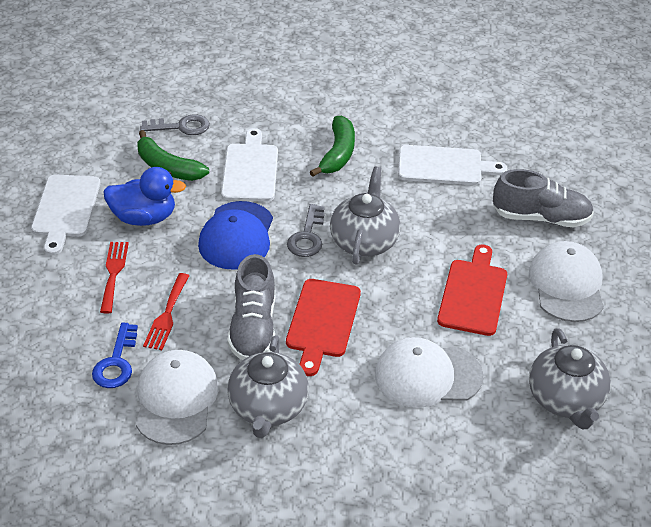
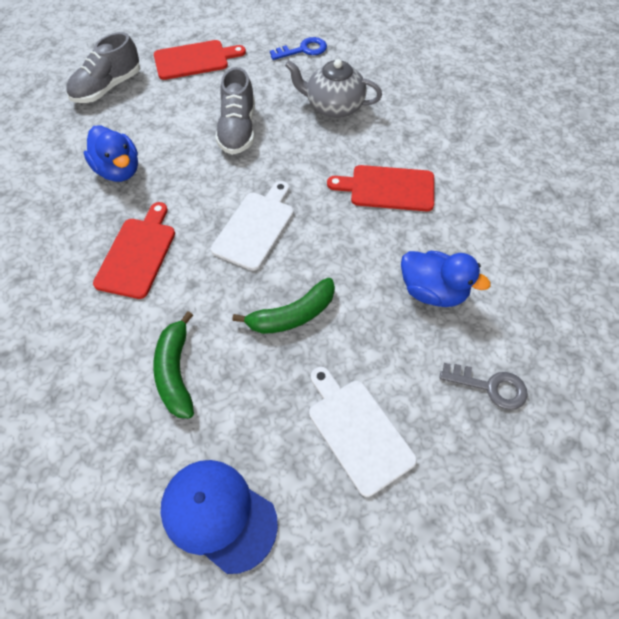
blue duck: 1 -> 2
grey key: 2 -> 1
grey teapot: 3 -> 1
red cutting board: 2 -> 3
red fork: 2 -> 0
white cap: 3 -> 0
white cutting board: 3 -> 2

